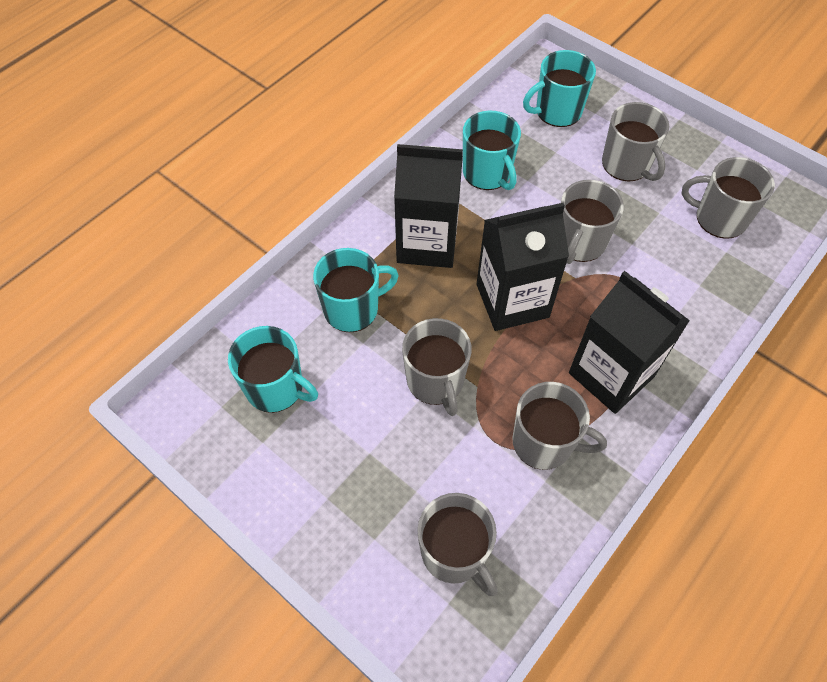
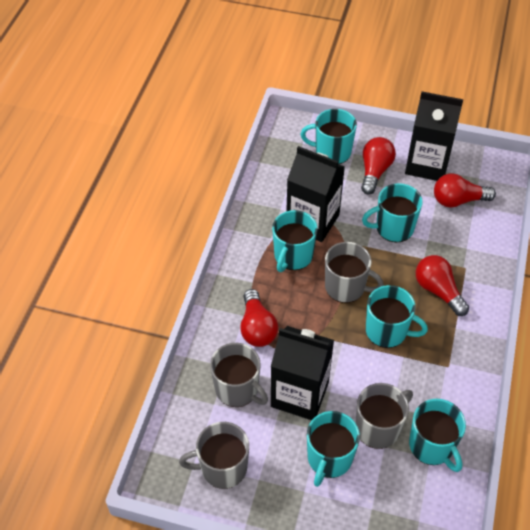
grey mug: 6 -> 4
red light bulb: 0 -> 4
turquoise mug: 4 -> 6

